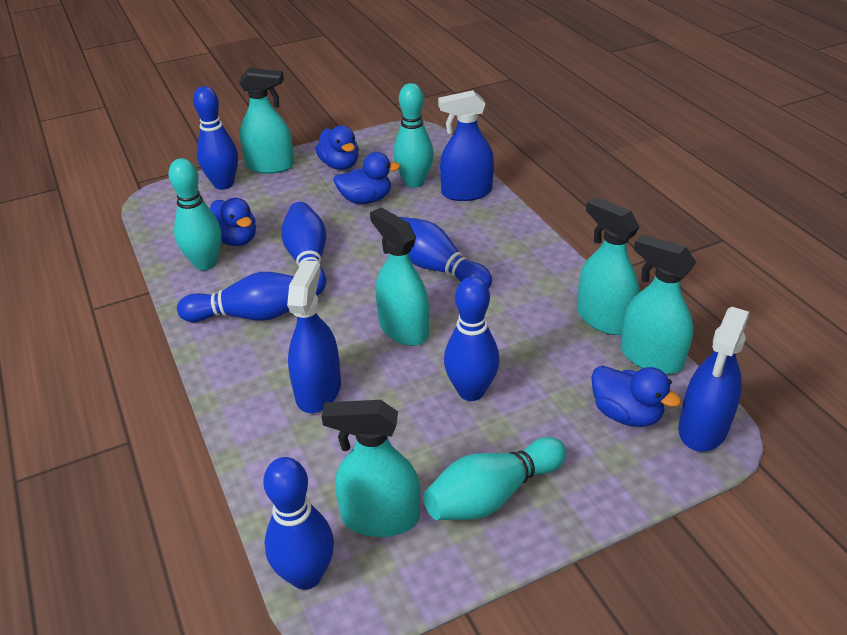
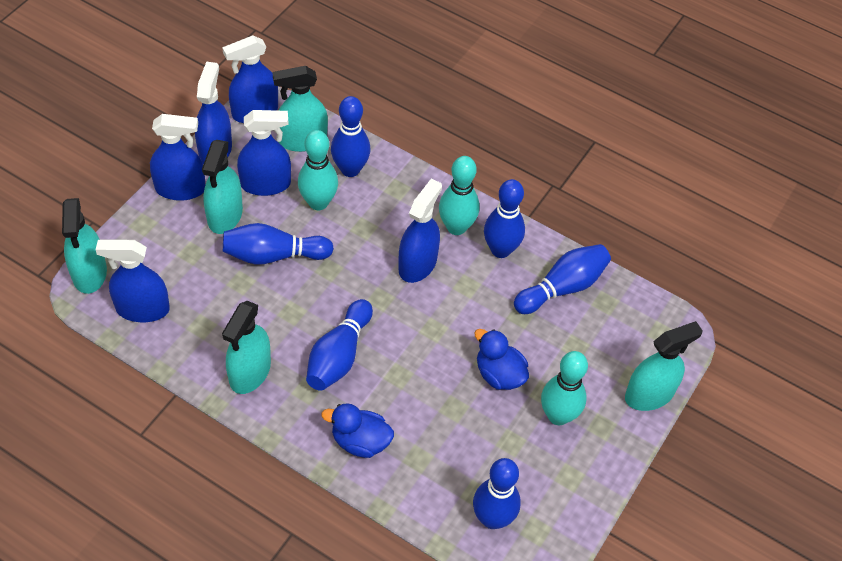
blue duck: 4 -> 2
blue spray bottle: 3 -> 6

